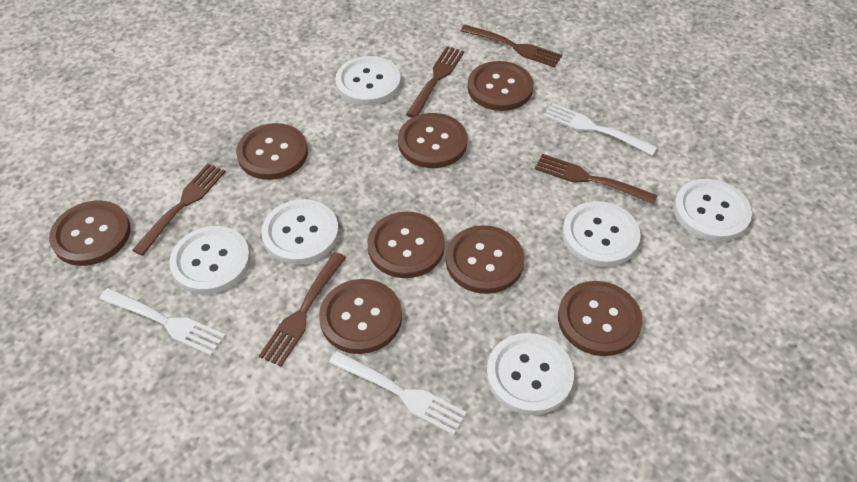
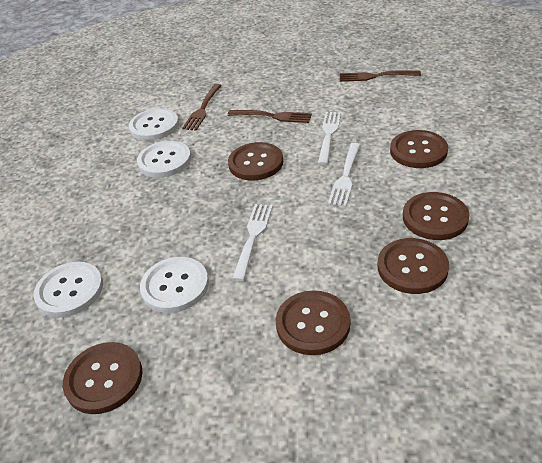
brown button: 8 -> 6
brown fork: 5 -> 3
white button: 6 -> 4

